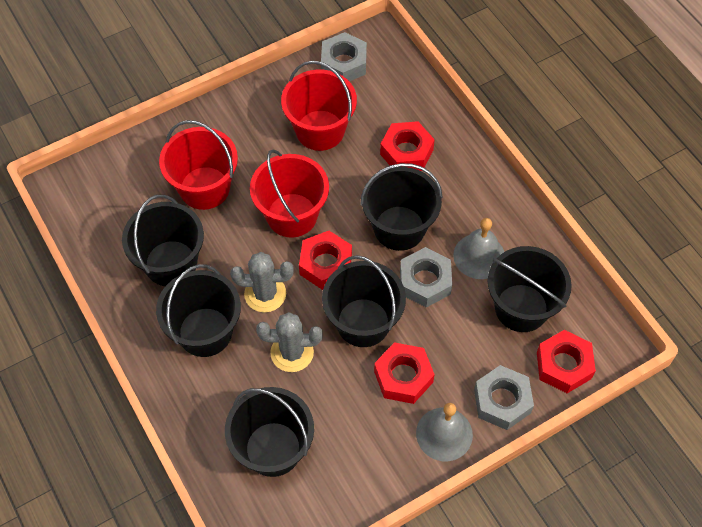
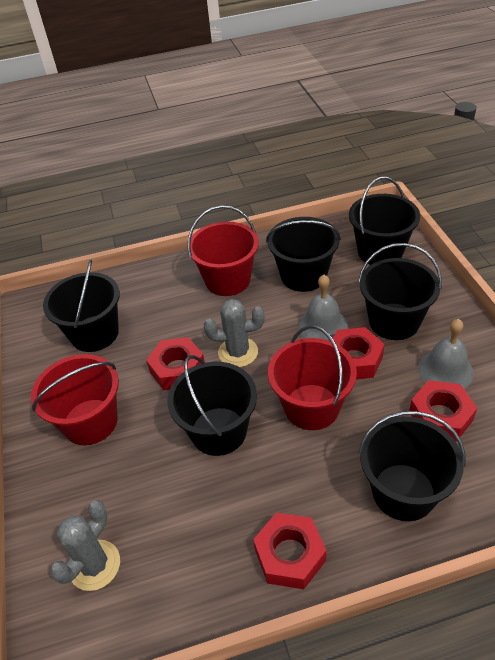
grey nut: 3 -> 0

